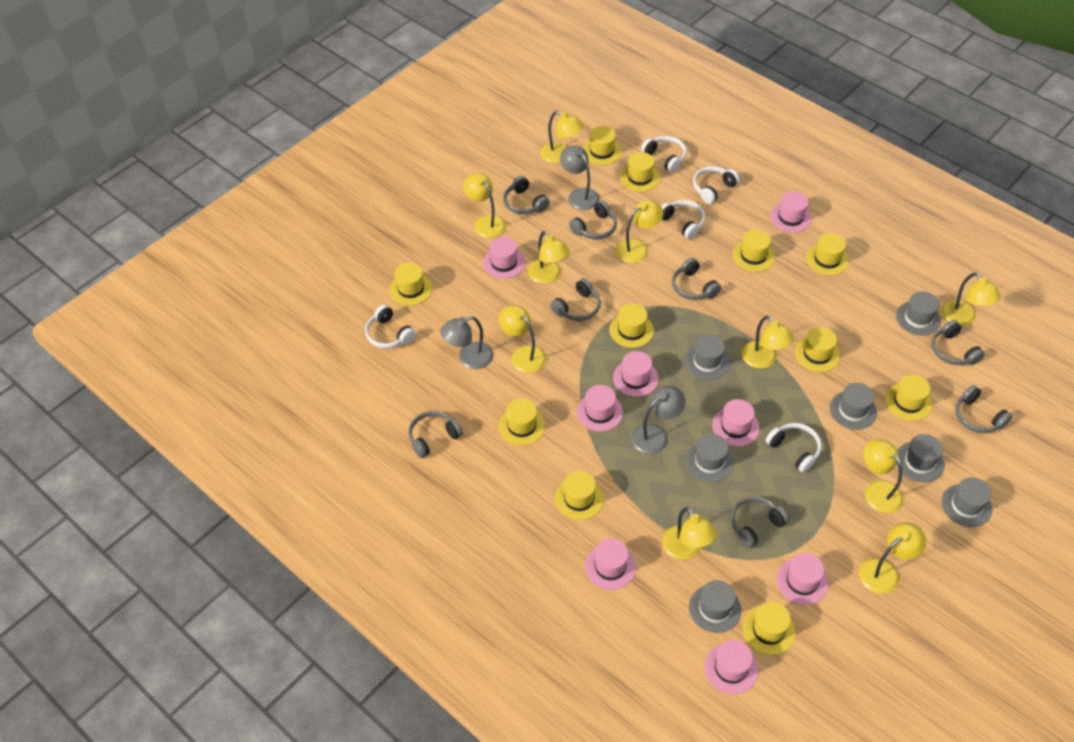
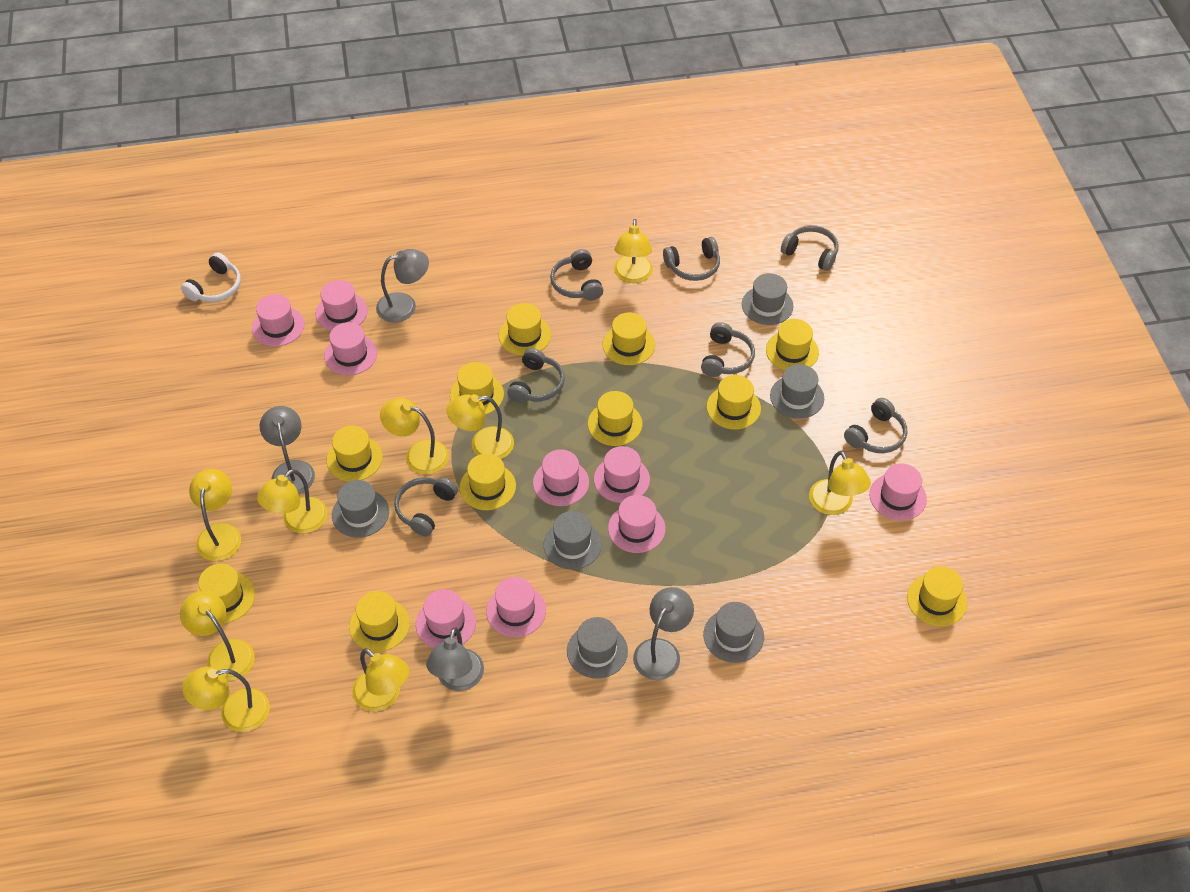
grey hat: 7 -> 6
grey headphones: 8 -> 7
grey lamp: 3 -> 4
pink hat: 8 -> 9
white headphones: 5 -> 1
yellow lamp: 10 -> 9

